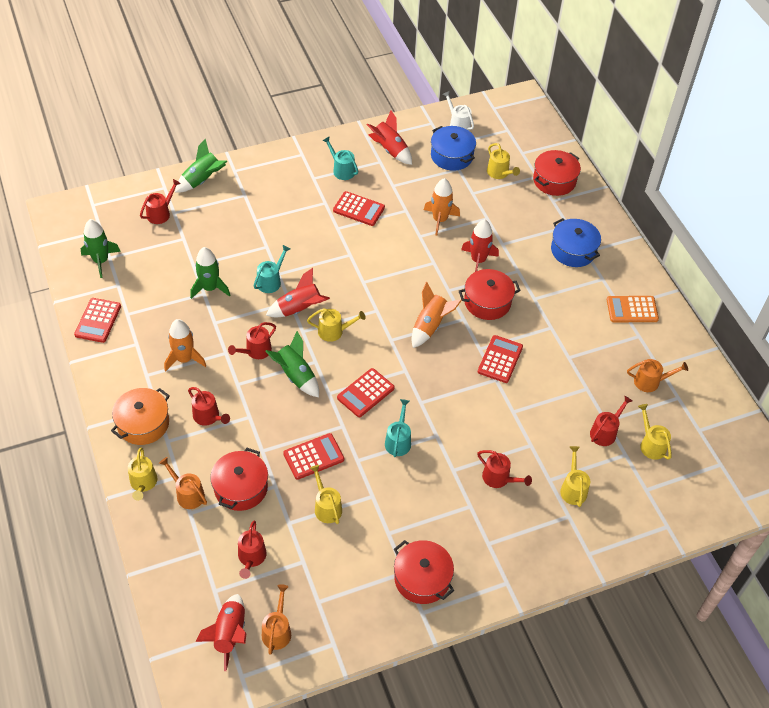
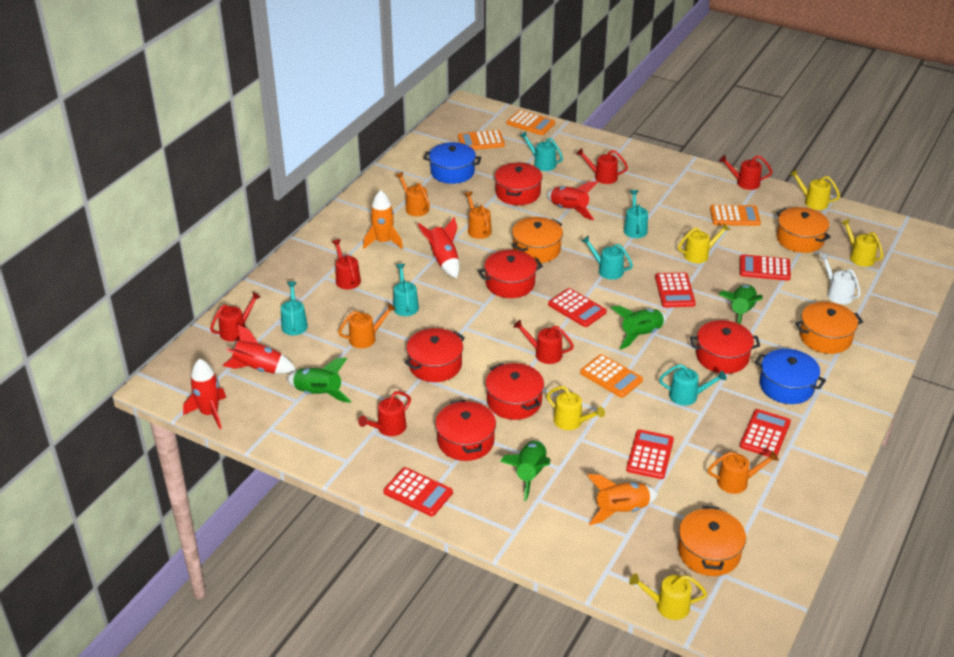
orange calculator: 1 -> 4
orange pot: 1 -> 4
orange rocket: 3 -> 2
orange watering can: 3 -> 4
red calculator: 5 -> 6
red pot: 4 -> 6
turquoise watering can: 3 -> 6
yellow watering can: 6 -> 5

